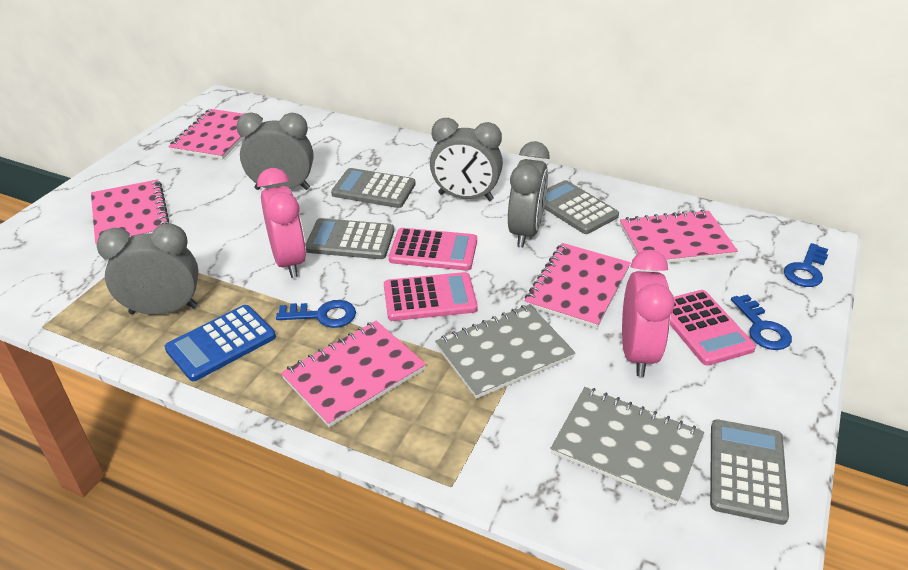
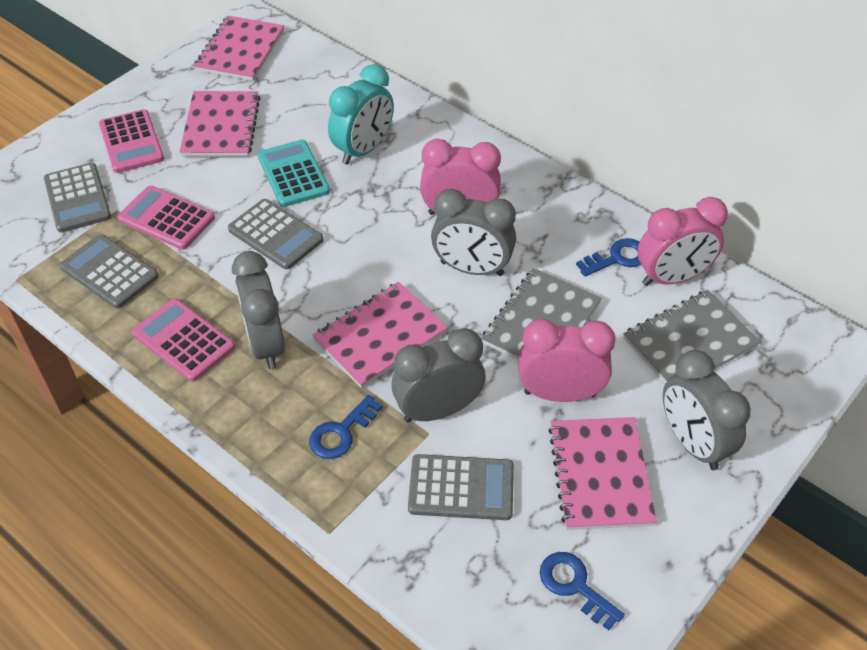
blue calculator: 1 -> 0
pink clock: 2 -> 3
pink notebook: 5 -> 4
turquoise calculator: 0 -> 1
turquoise clock: 0 -> 1

